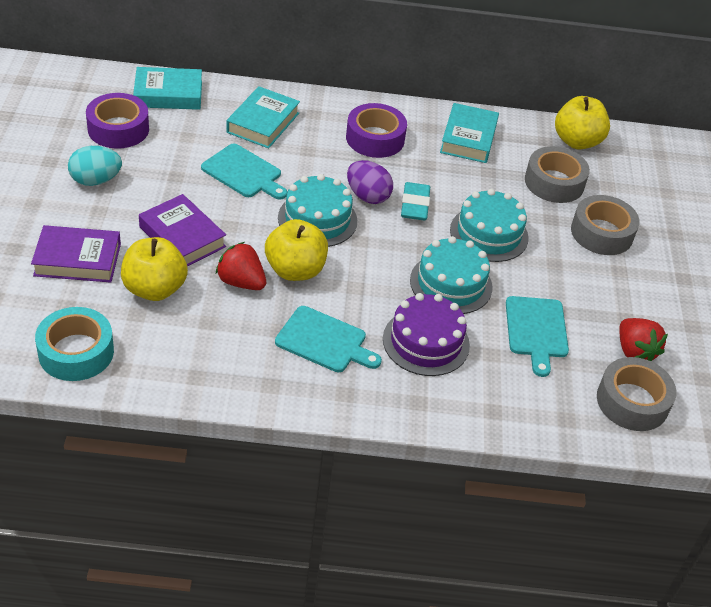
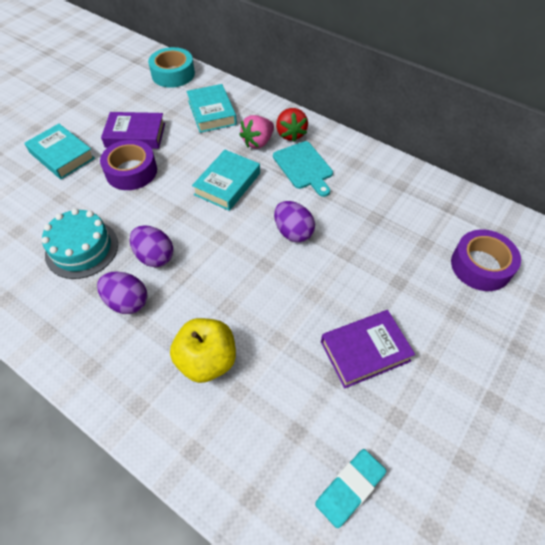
grey tape: 3 -> 0
pink strawberry: 0 -> 1
purple cake: 1 -> 0
purple egg: 1 -> 3
red strawberry: 2 -> 1
turquoise cake: 3 -> 1
turquoise cutting board: 3 -> 1
turquoise egg: 1 -> 0
yellow apple: 3 -> 1

